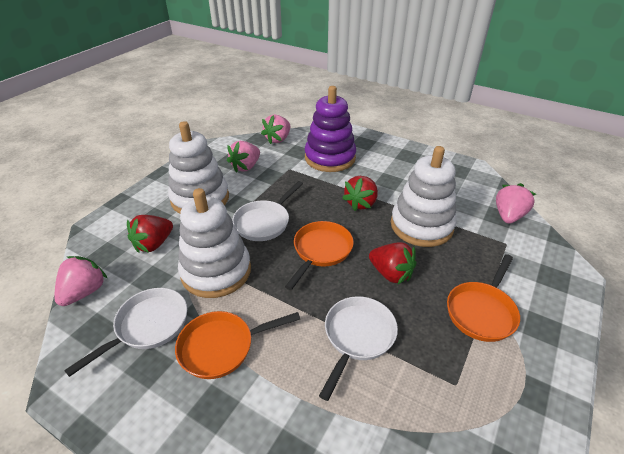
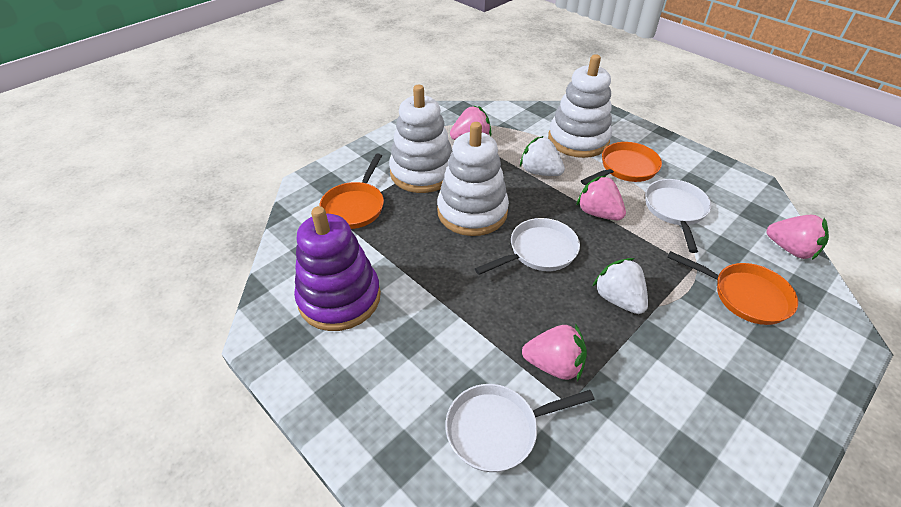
red strawberry: 3 -> 0
white strawberry: 0 -> 2

